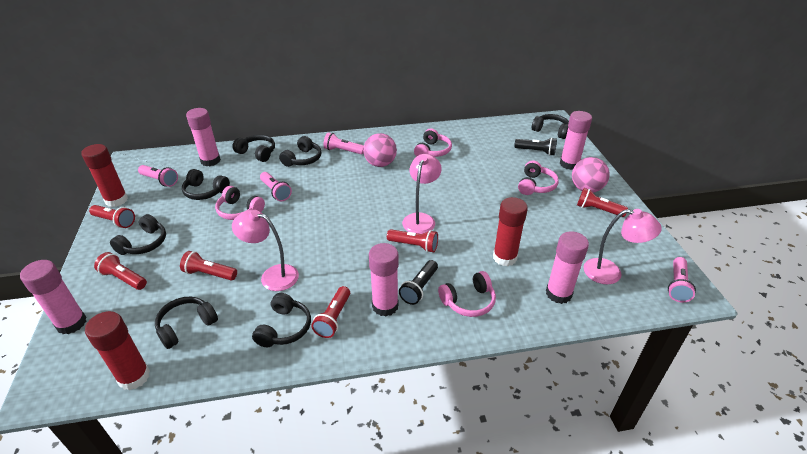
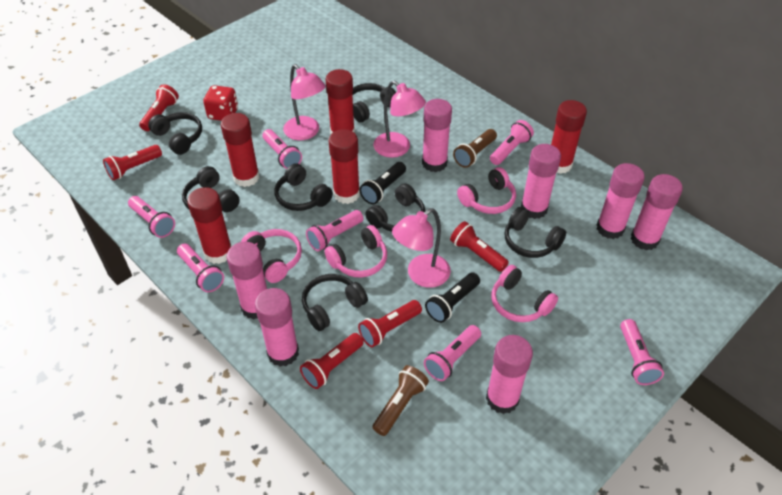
brown flashlight: 0 -> 2
pink ball: 2 -> 0
pink flashlight: 4 -> 7
pink glue stick: 5 -> 7
red dice: 0 -> 1
red flashlight: 6 -> 5
red glue stick: 3 -> 5

